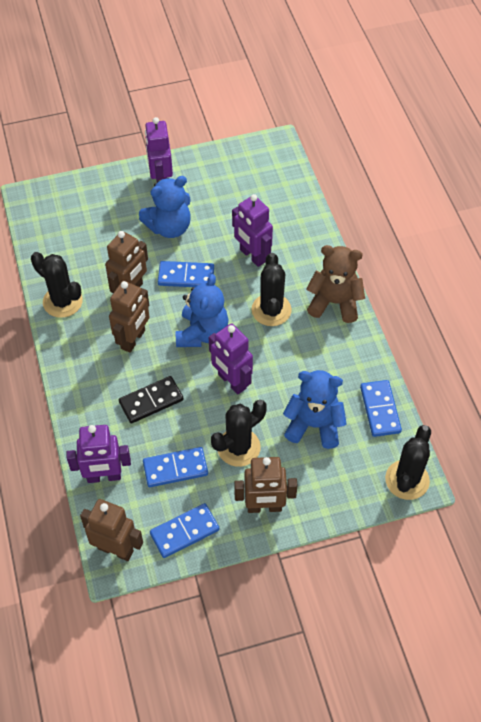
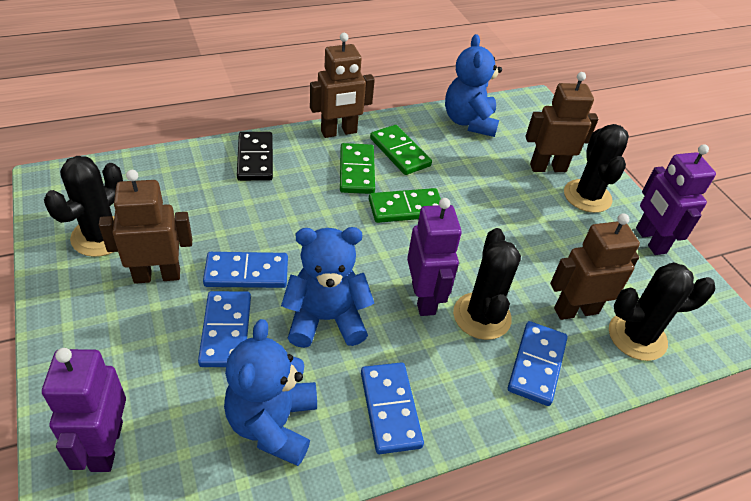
brown teddy bear: 1 -> 0
green domino: 0 -> 3
purple robot: 4 -> 3

